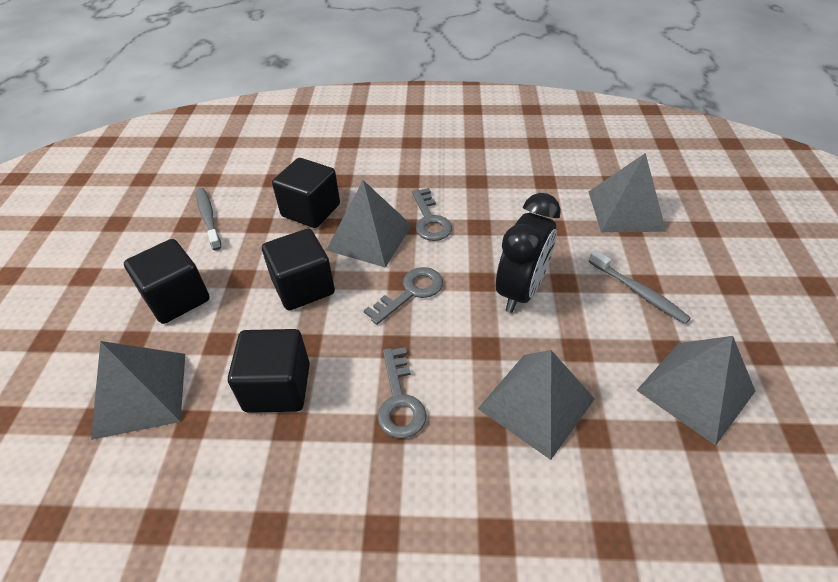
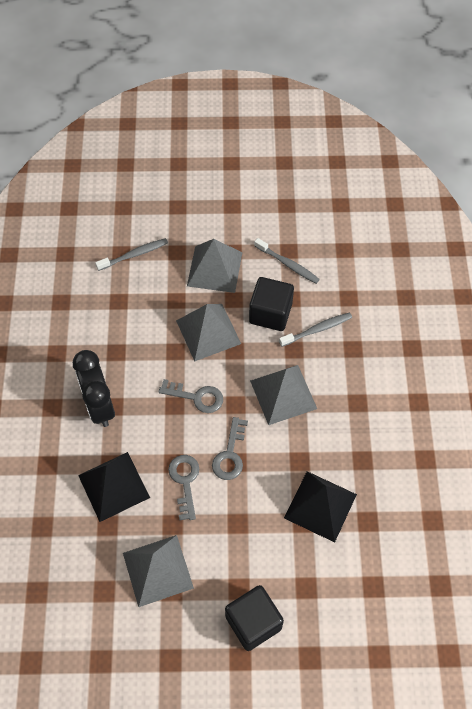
black cube: 4 -> 2
black pyramid: 0 -> 2
grey pyramid: 5 -> 4
grey toothbrush: 2 -> 3

